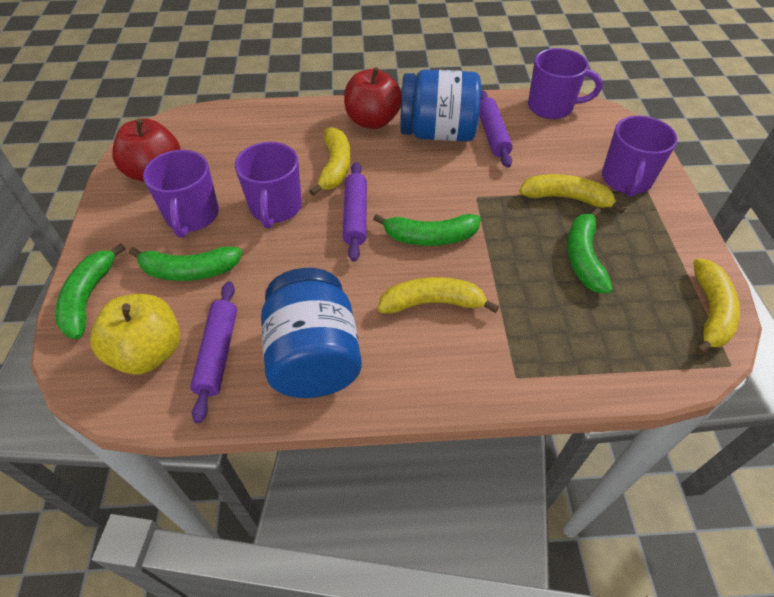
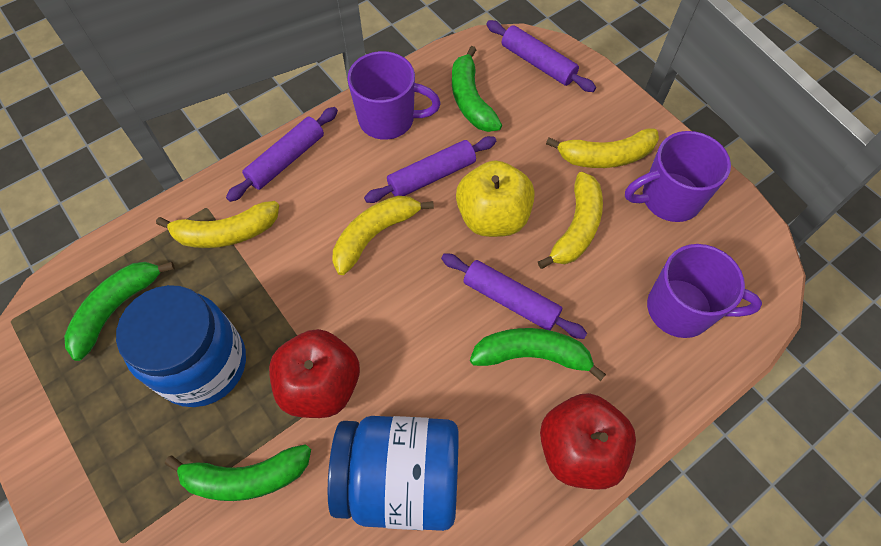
purple mug: 4 -> 3
purple rolling pin: 3 -> 4

